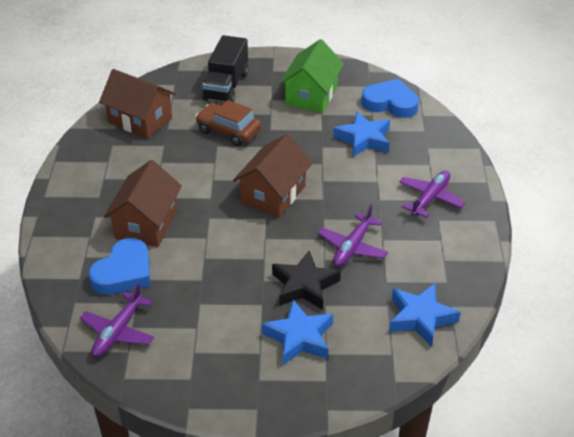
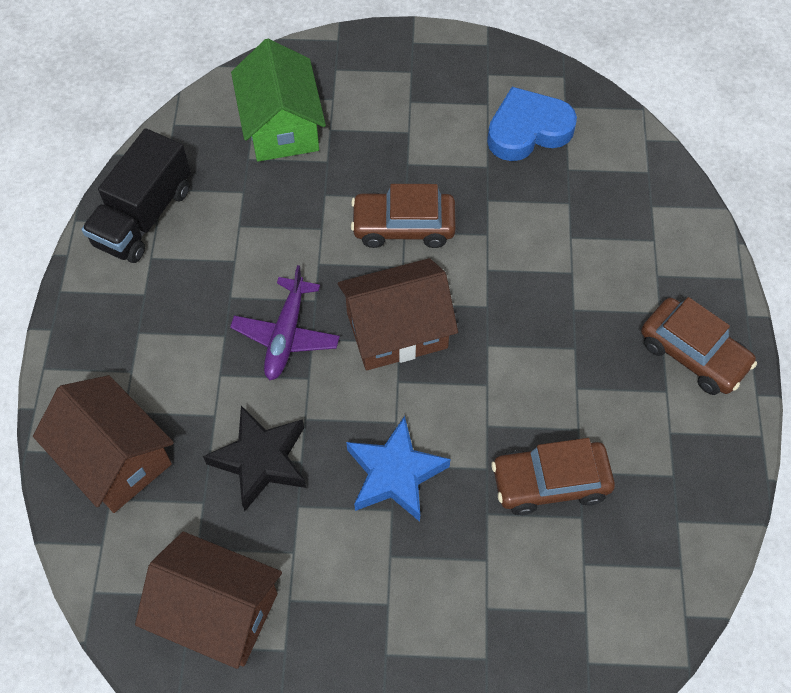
blue heart: 2 -> 1
blue star: 3 -> 1
brown car: 1 -> 3
purple plane: 3 -> 1

